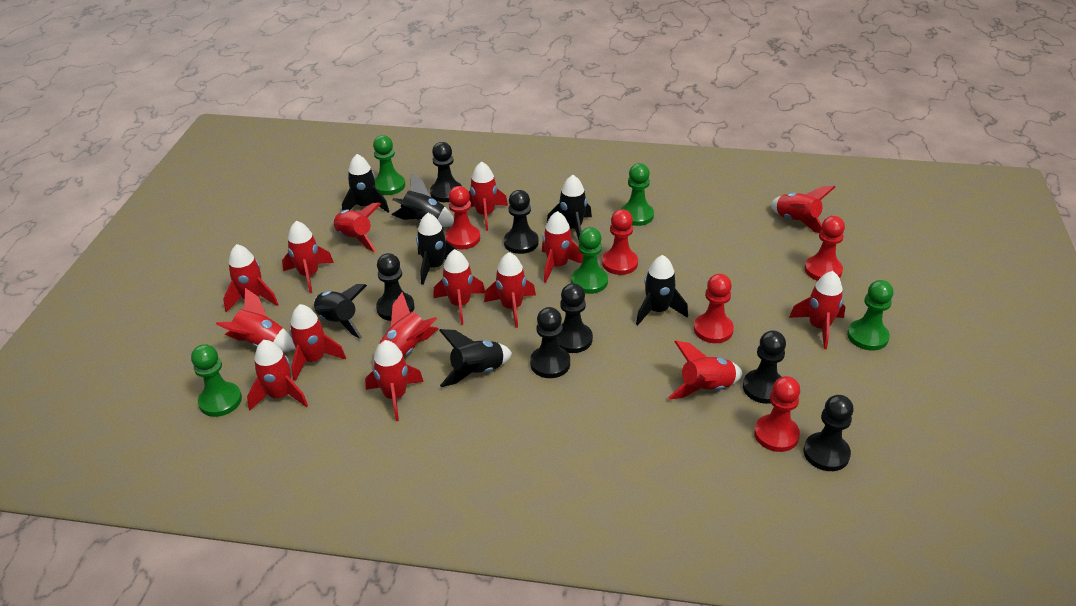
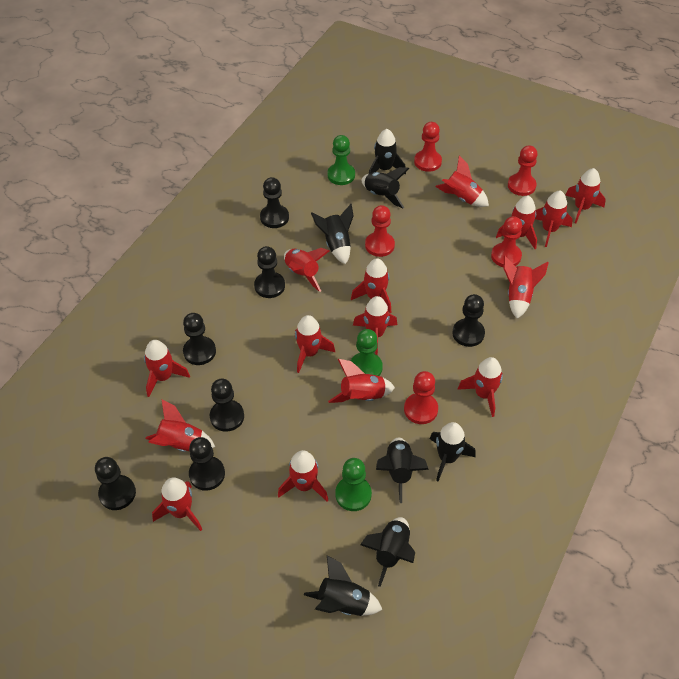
green pawn: 5 -> 3

